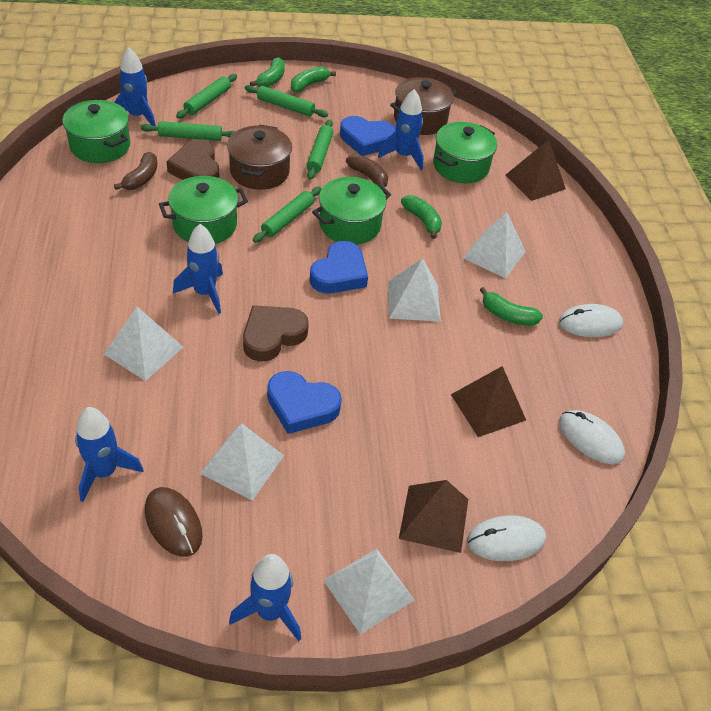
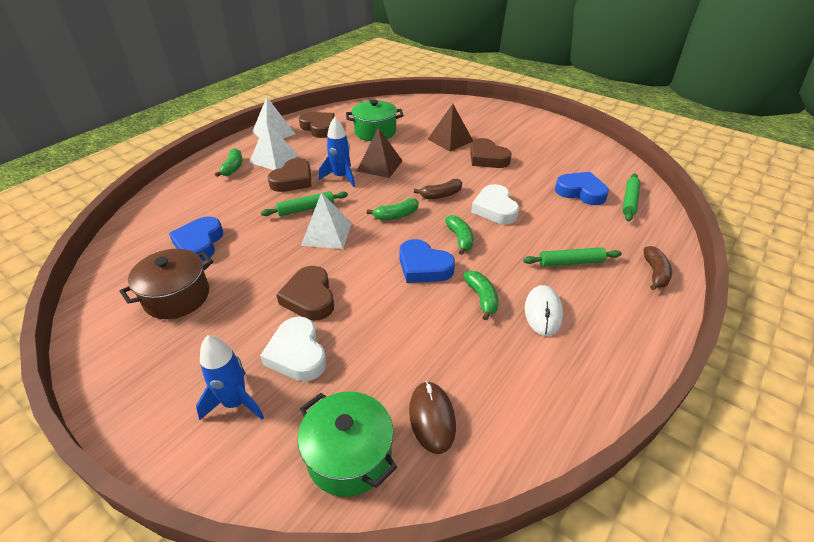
blue rocket: 5 -> 2
brown heart: 2 -> 4
brown pot: 2 -> 1
brown pyramid: 3 -> 2
green pot: 4 -> 2
green rolling pin: 5 -> 3
white heart: 0 -> 2
white mouse: 3 -> 1
white pyramid: 5 -> 3

